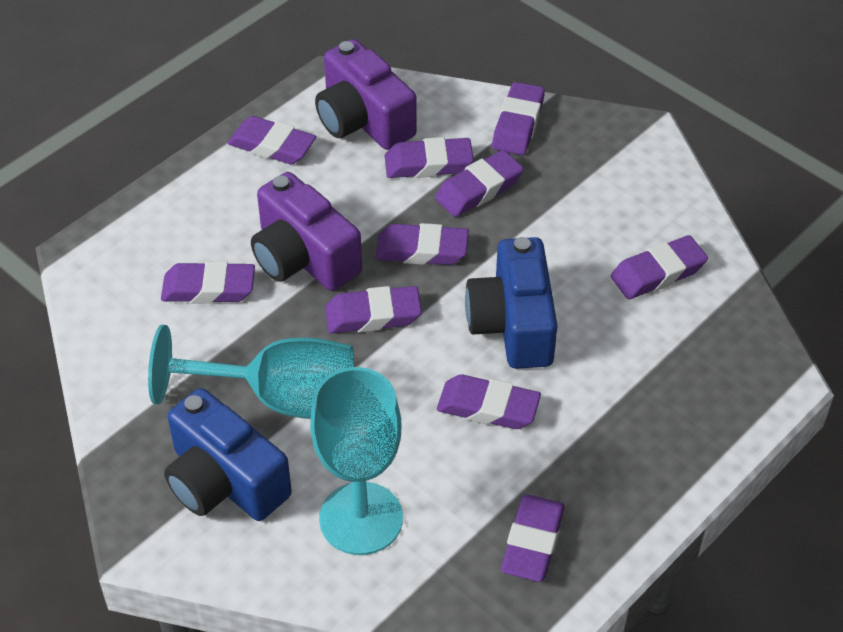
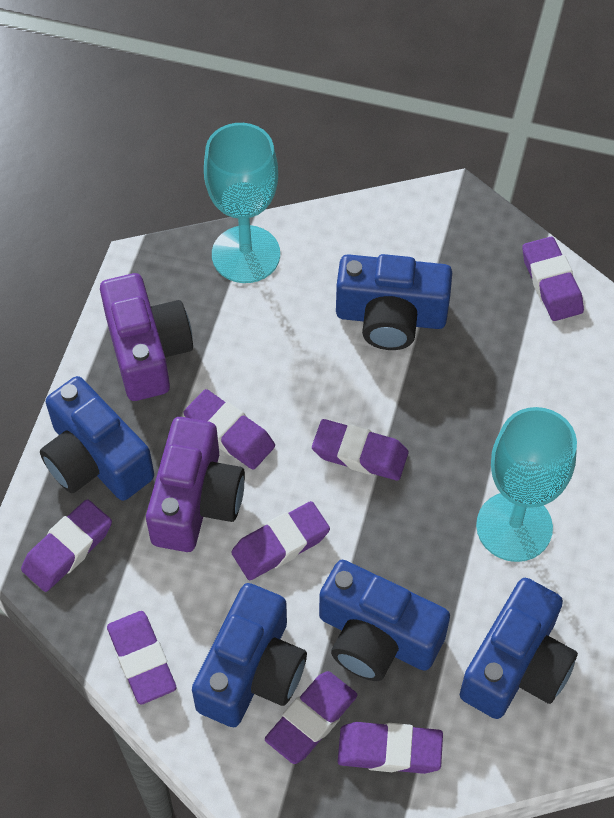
blue camera: 2 -> 5
purple eraser: 10 -> 8

